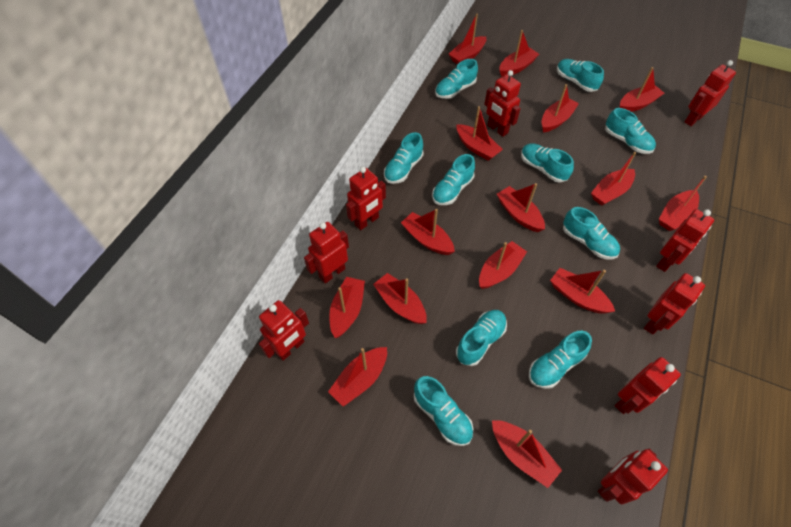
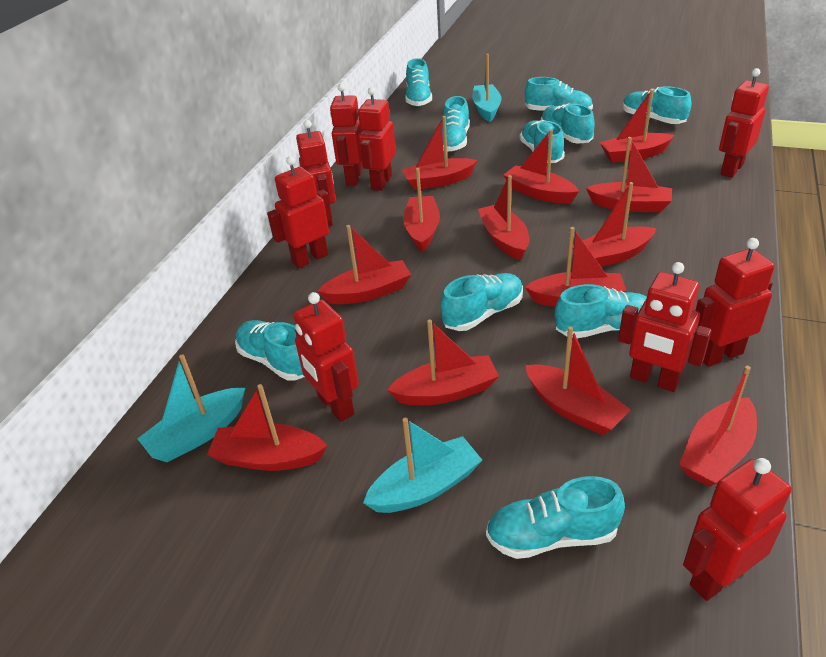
red boat: 15 -> 13
turquoise boat: 0 -> 3

